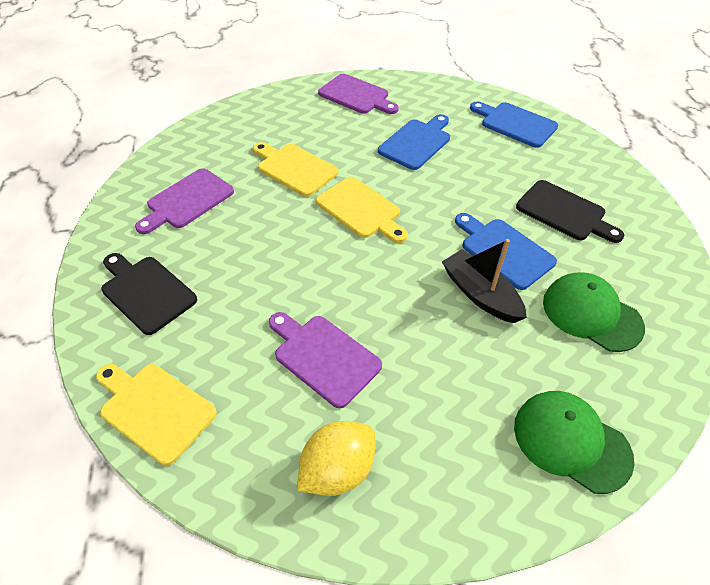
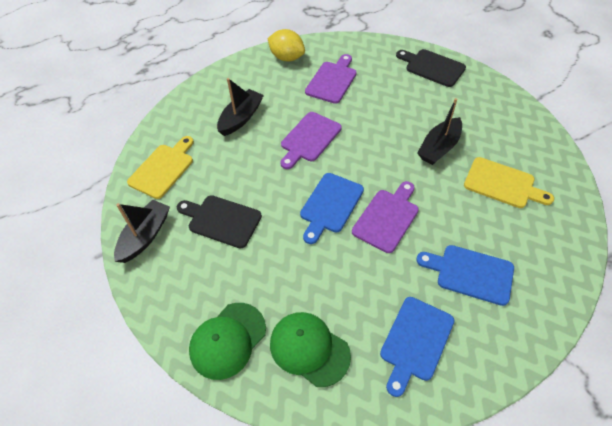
black boat: 1 -> 3
yellow cutting board: 3 -> 2

